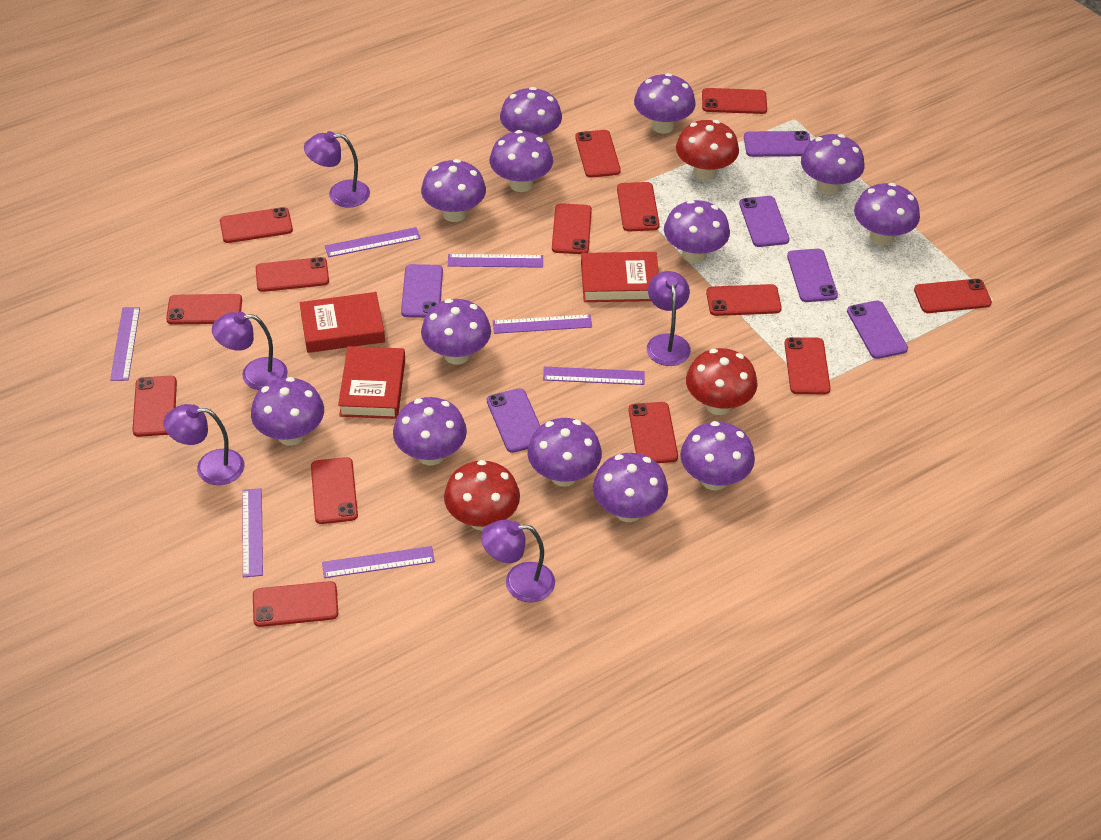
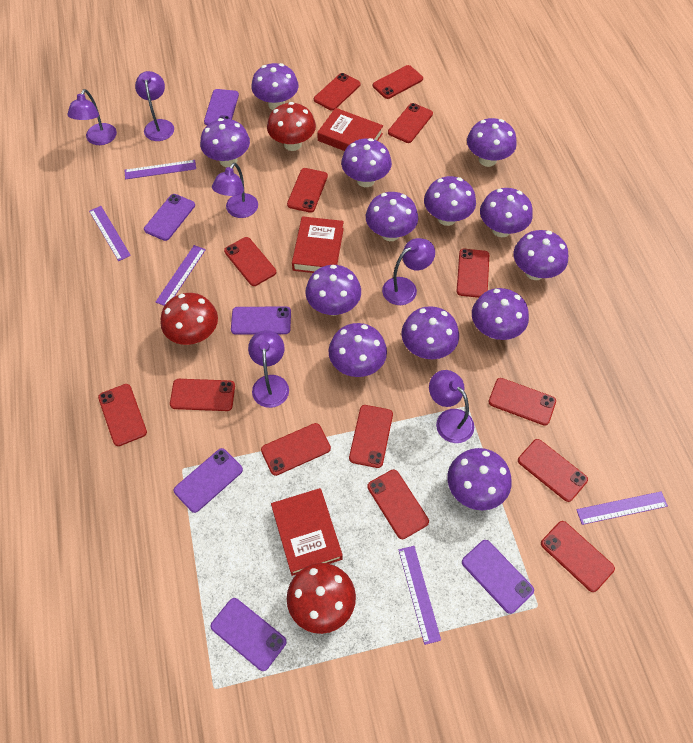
purple lamp: 5 -> 6
purple ruler: 7 -> 5

